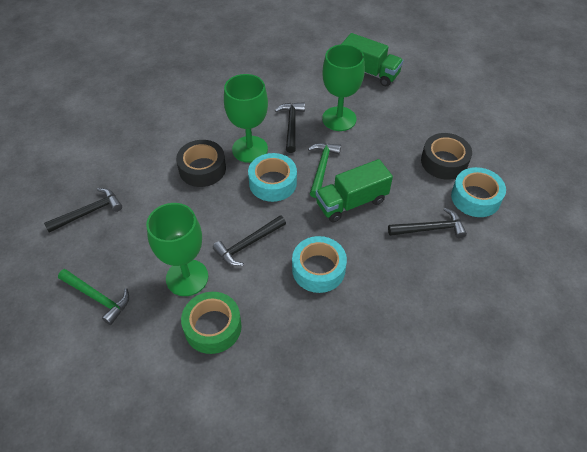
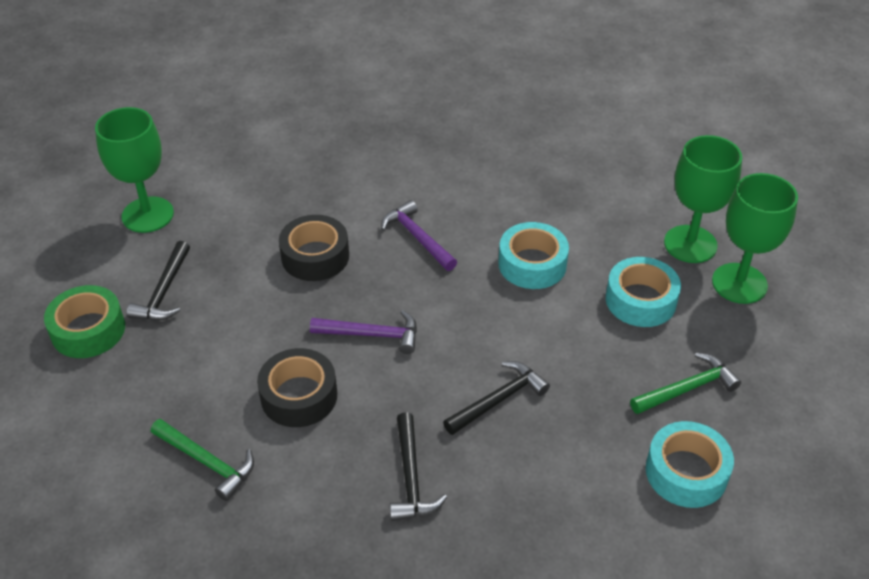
black hammer: 4 -> 3
green truck: 2 -> 0
purple hammer: 0 -> 2

